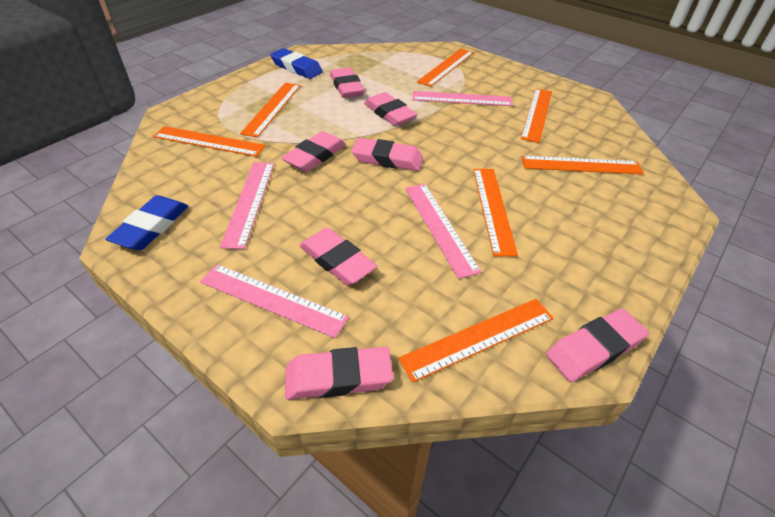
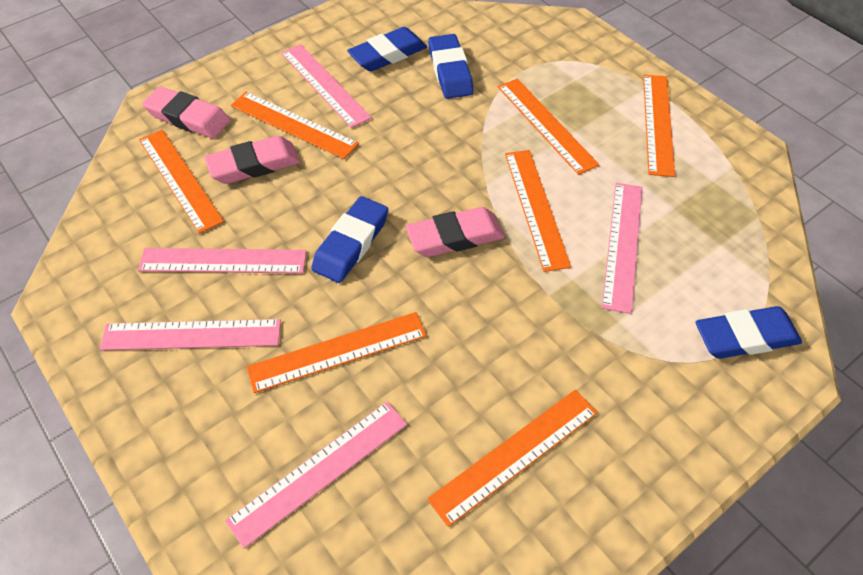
blue eraser: 2 -> 4
pink eraser: 7 -> 3
pink ruler: 4 -> 5

